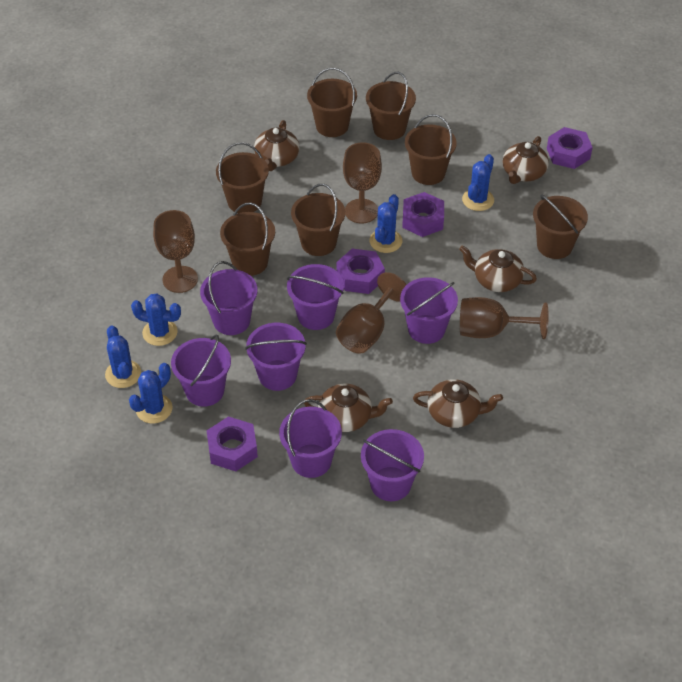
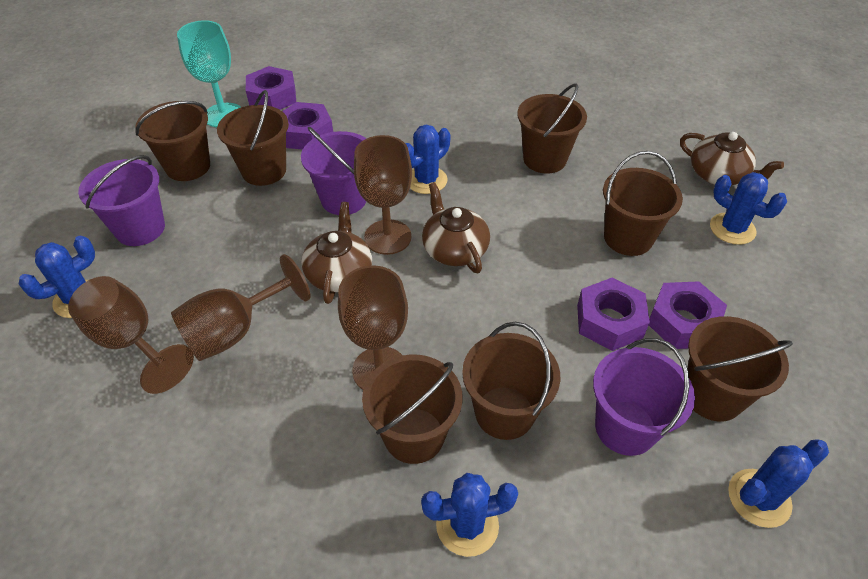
brown teapot: 5 -> 3
purple bucket: 7 -> 3
turquoise goblet: 0 -> 1

